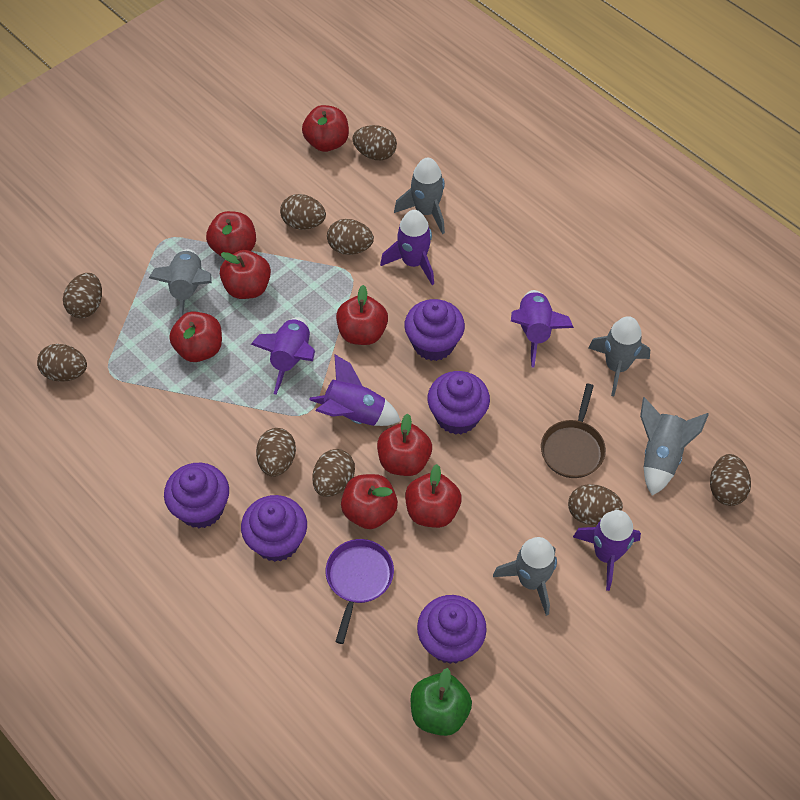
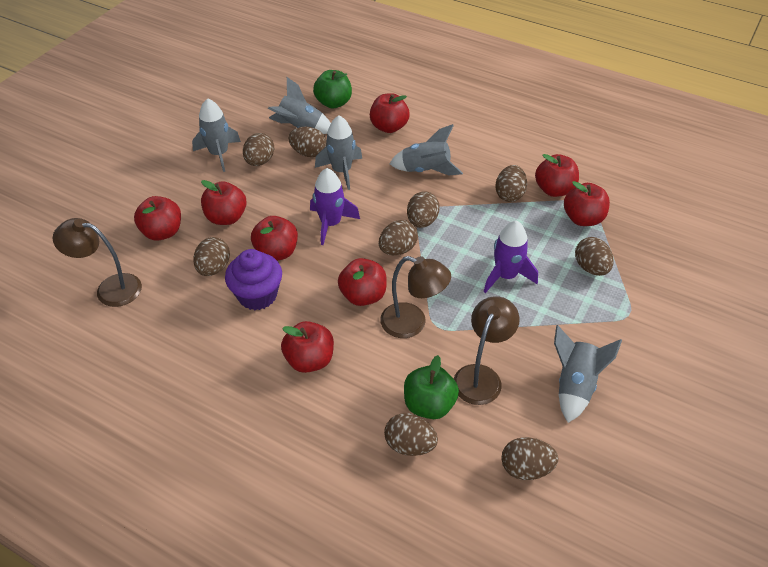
brown lamp: 0 -> 3
brown pan: 1 -> 0
green apple: 1 -> 2
purple cupcake: 5 -> 1
purple pan: 1 -> 0
purple rocket: 5 -> 2

